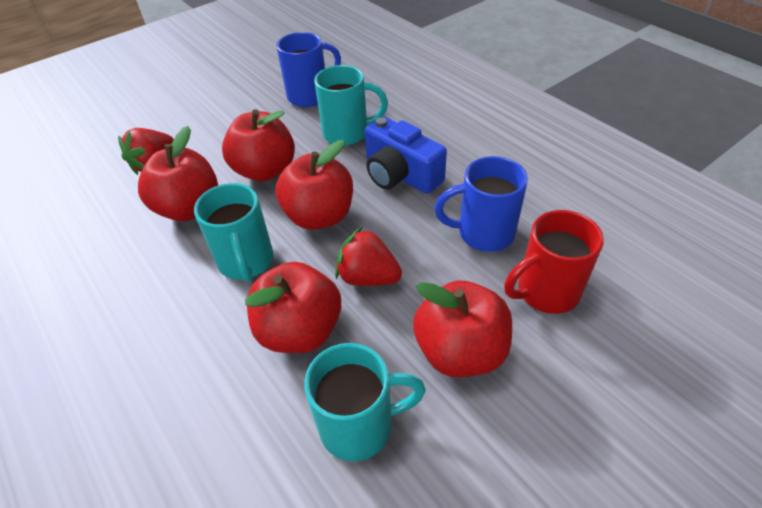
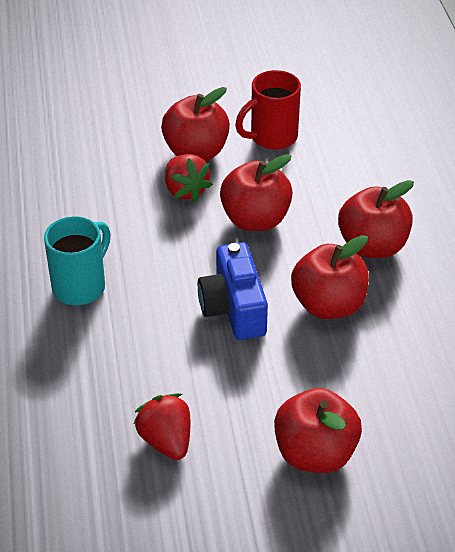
blue mug: 2 -> 0
turquoise mug: 3 -> 1

